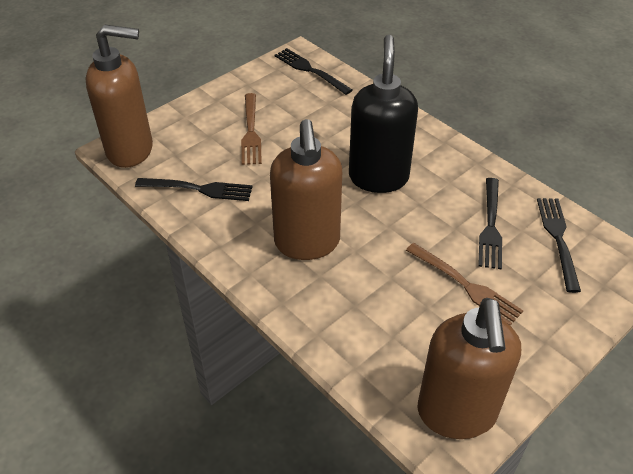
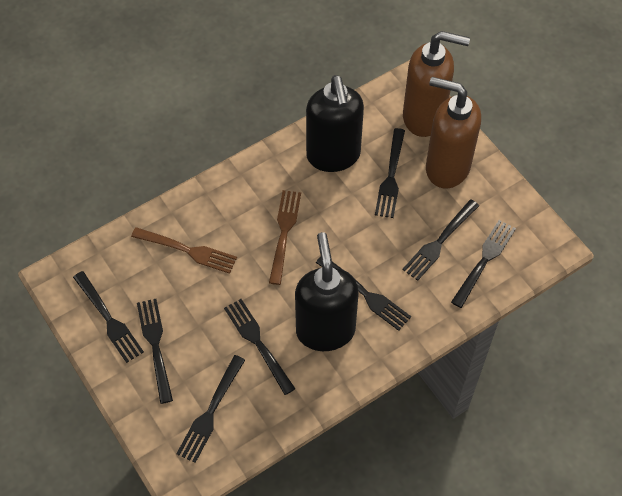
black fork: 4 -> 8
black soap dispenser: 1 -> 2
brown soap dispenser: 3 -> 2

